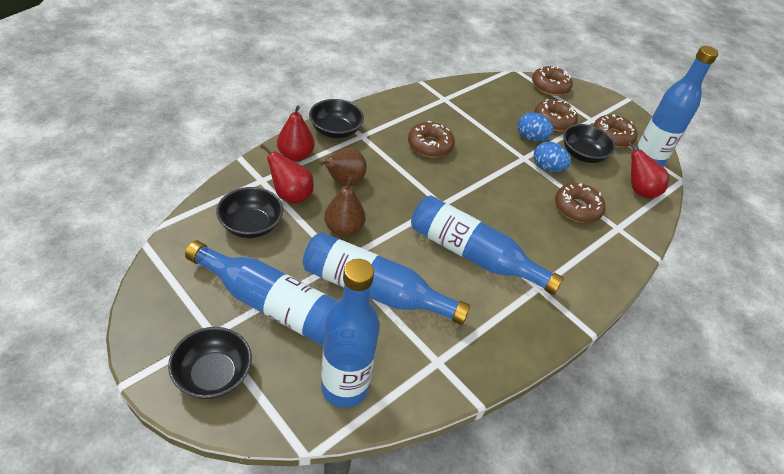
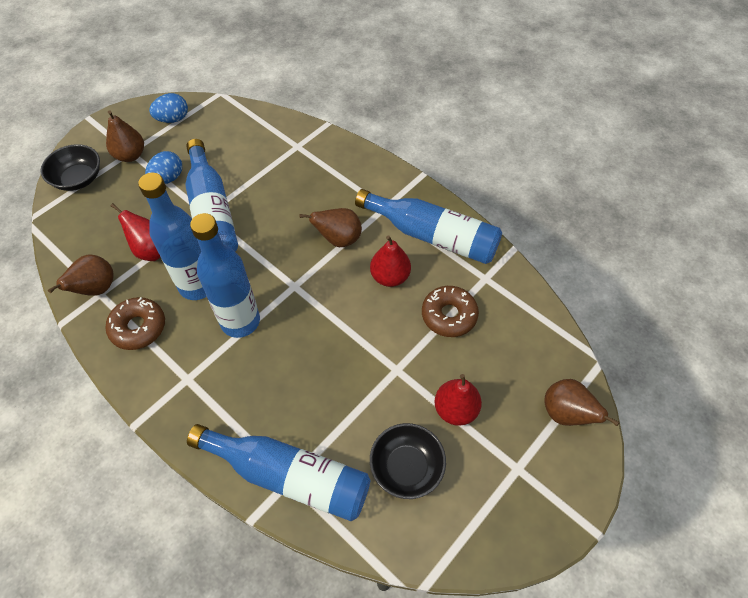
black bowl: 4 -> 2
brown donut: 5 -> 2
brown pear: 2 -> 4

